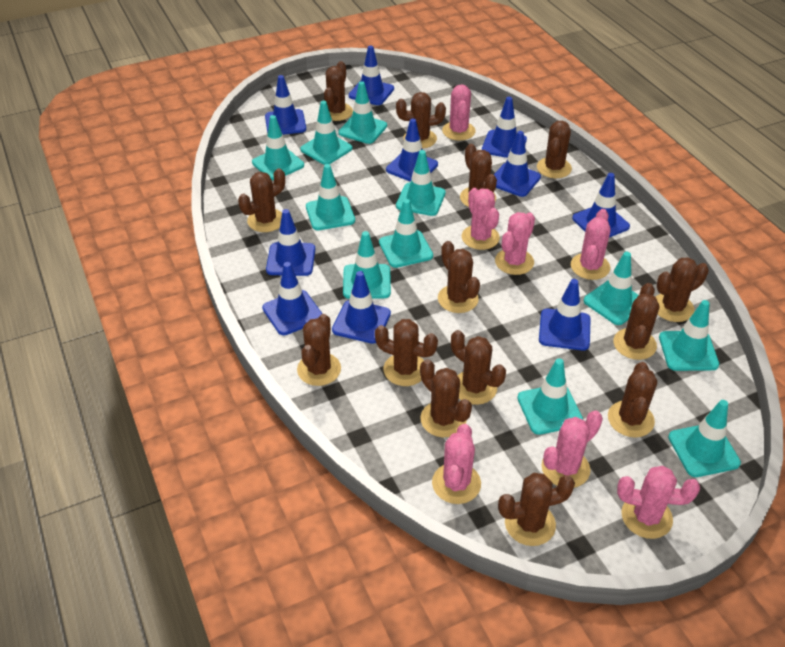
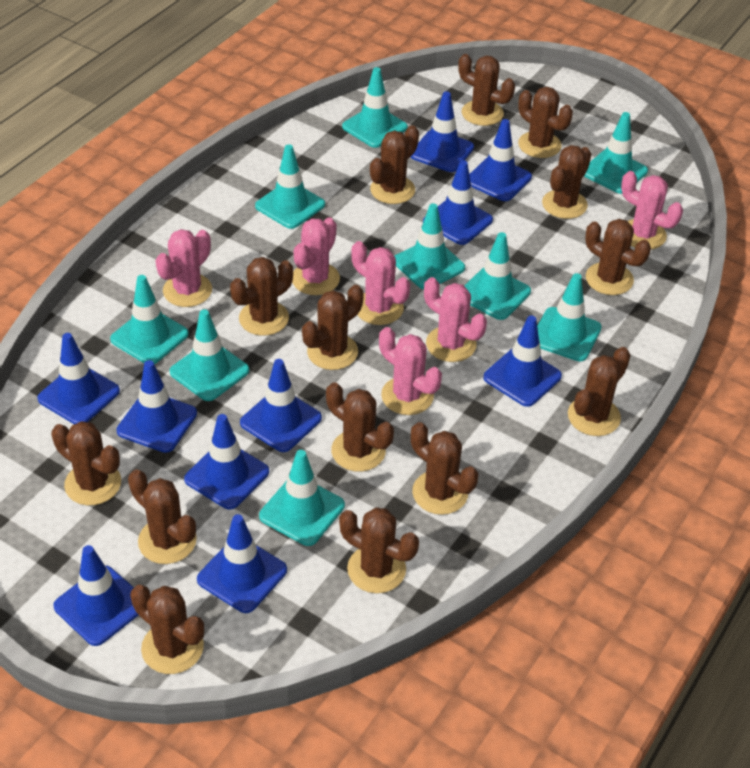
pink cactus: 7 -> 6
turquoise traffic cone: 11 -> 9

